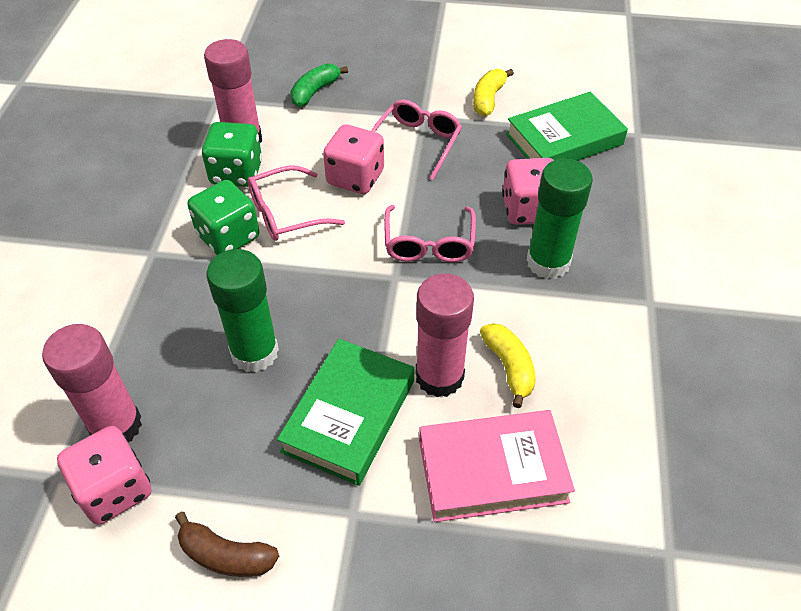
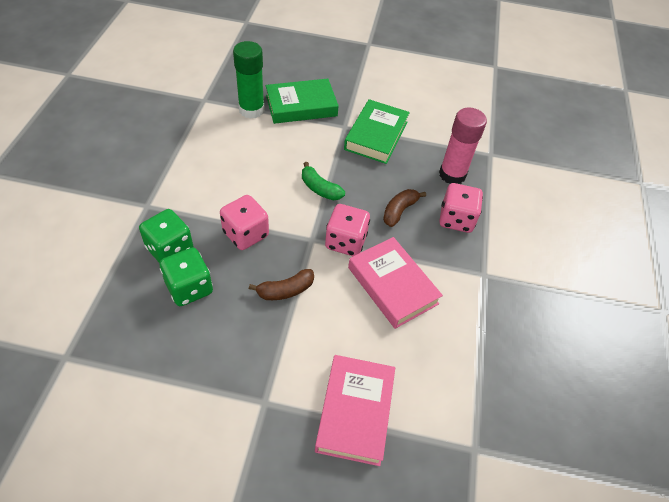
brown banana: 1 -> 2
green glue stick: 2 -> 1
pink book: 1 -> 2
pink glasses: 3 -> 0
pink glue stick: 3 -> 1
yellow banana: 2 -> 0

